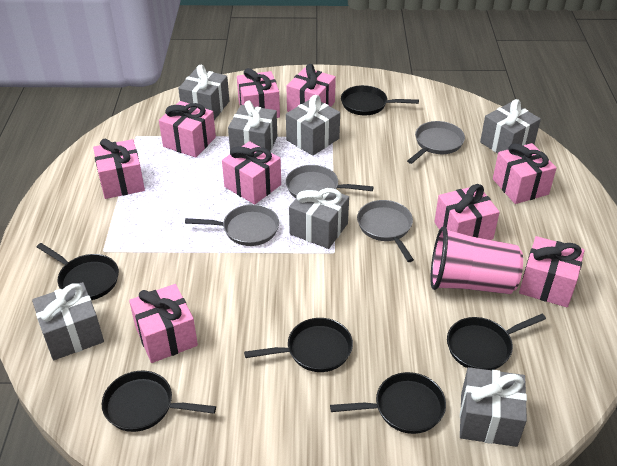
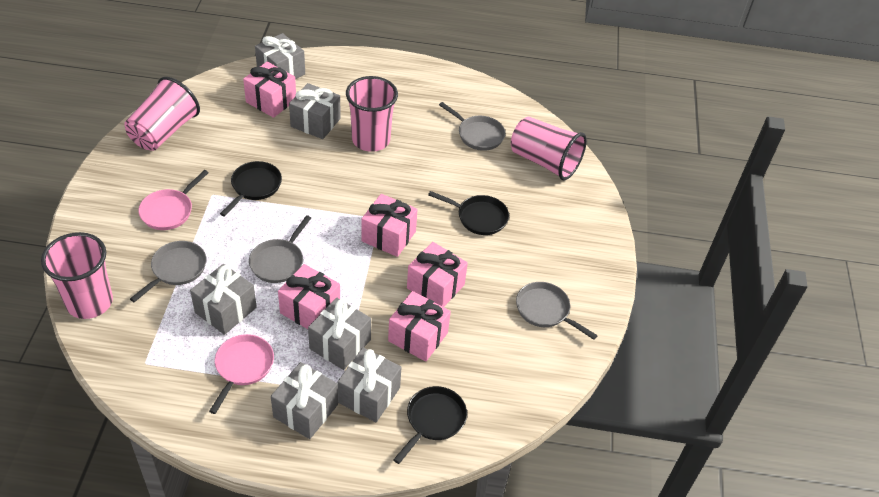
black pan: 6 -> 3
grey gift: 7 -> 6
pink cup: 1 -> 4
pink gift: 9 -> 5
pink pan: 0 -> 2

